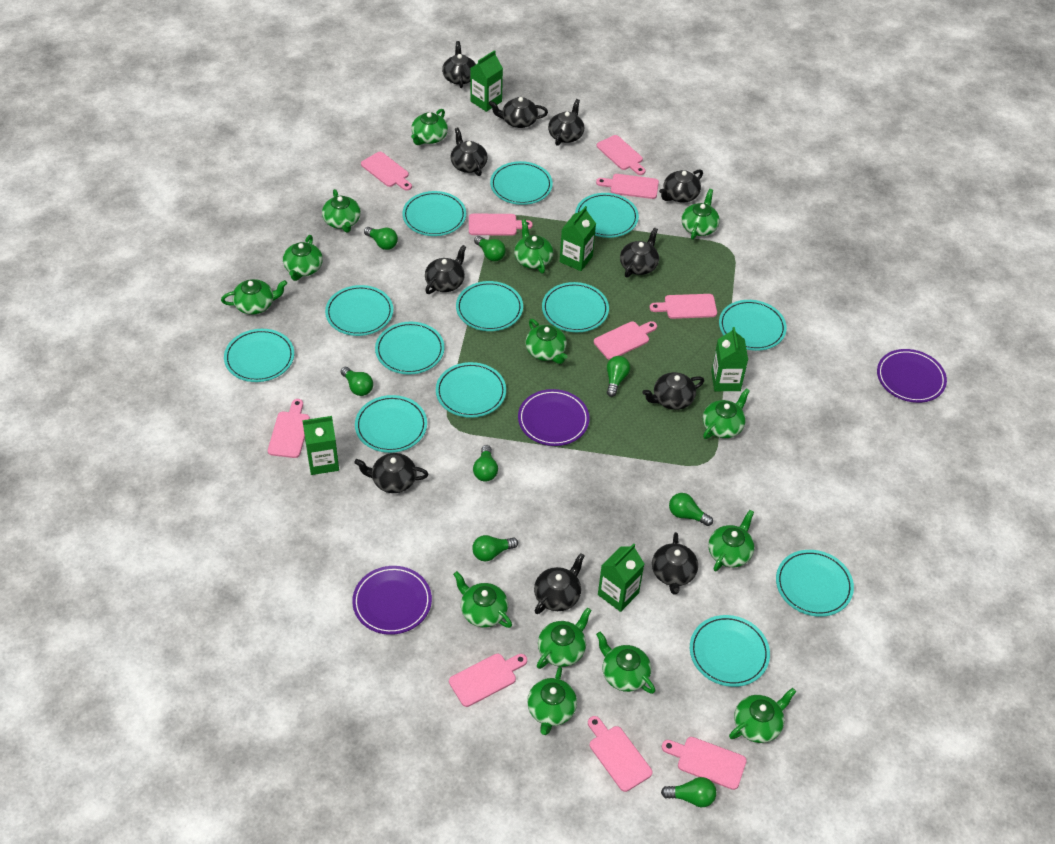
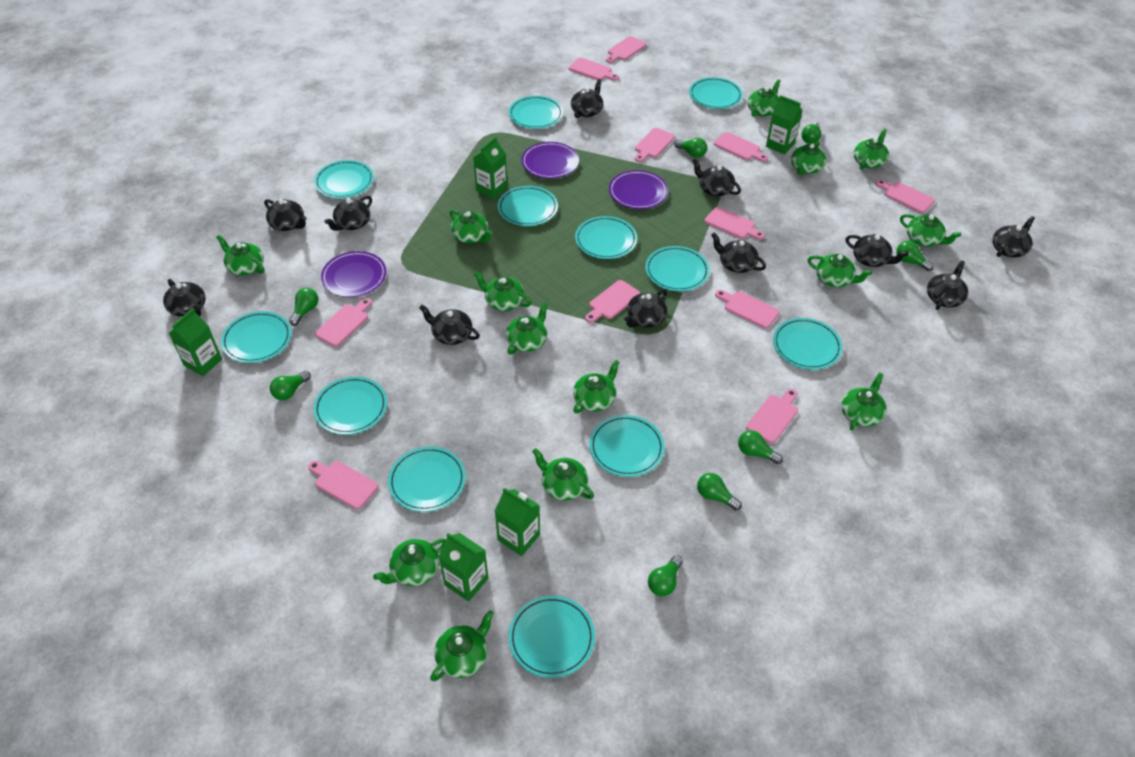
pink cutting board: 10 -> 11
turquoise plate: 13 -> 12

